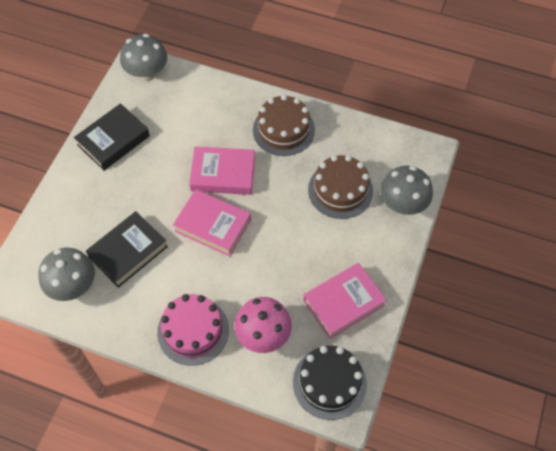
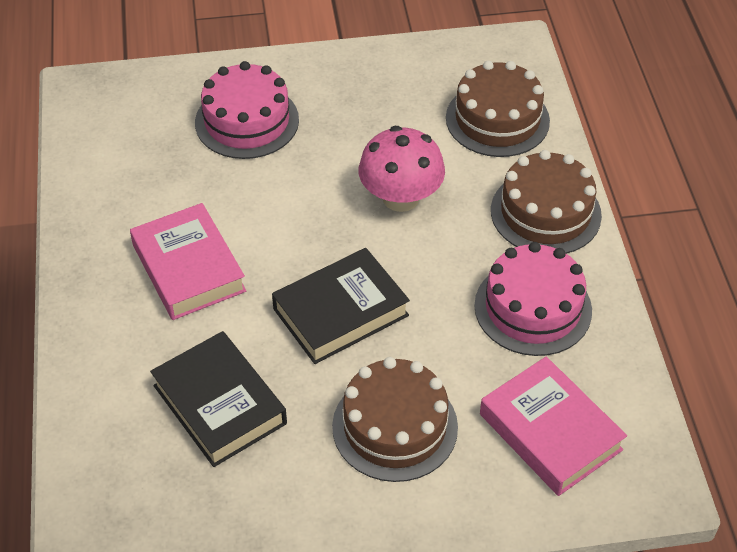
black cake: 1 -> 0
brown cake: 2 -> 3
grey mushroom: 3 -> 0
pink book: 3 -> 2
pink cake: 1 -> 2

